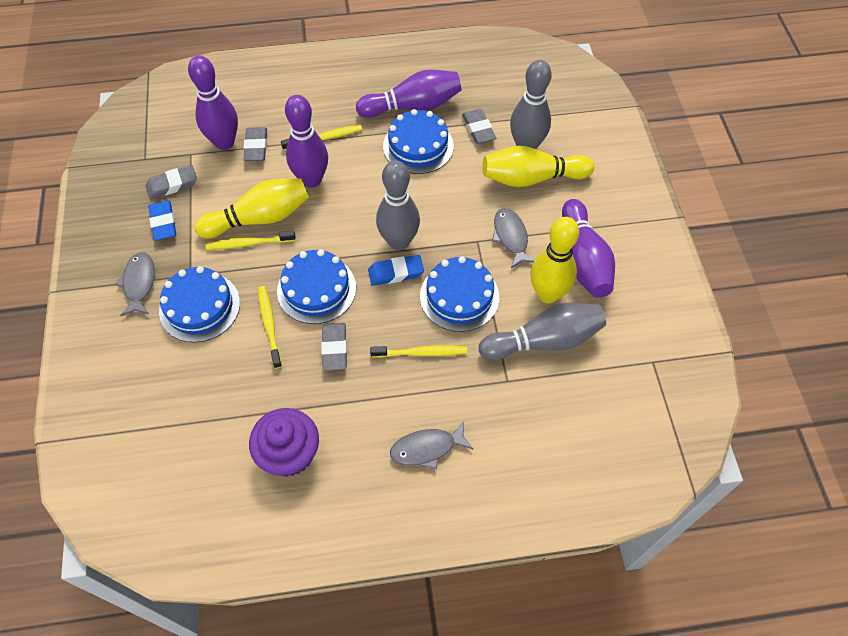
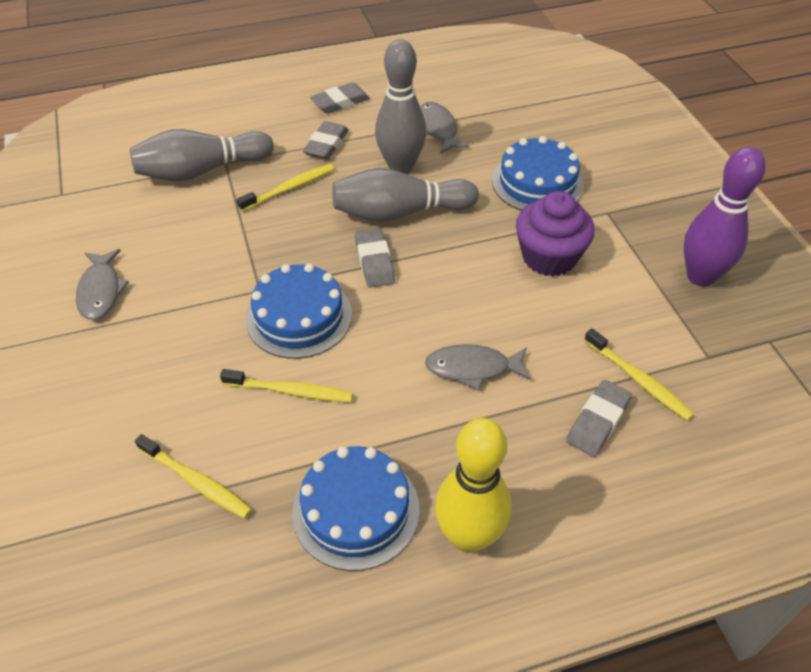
blue cake: 4 -> 3
blue eraser: 2 -> 0
purple bowling pin: 4 -> 1
yellow bowling pin: 3 -> 1

